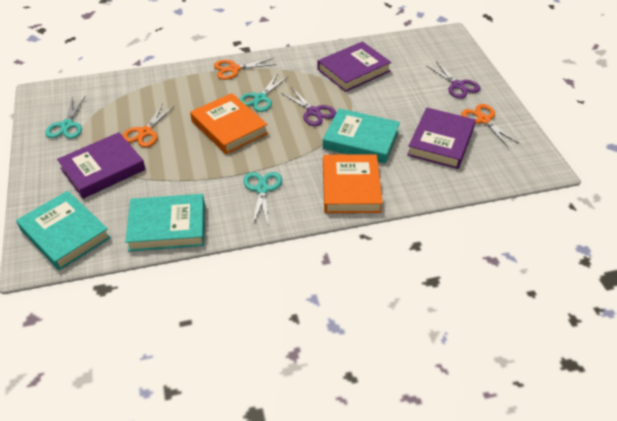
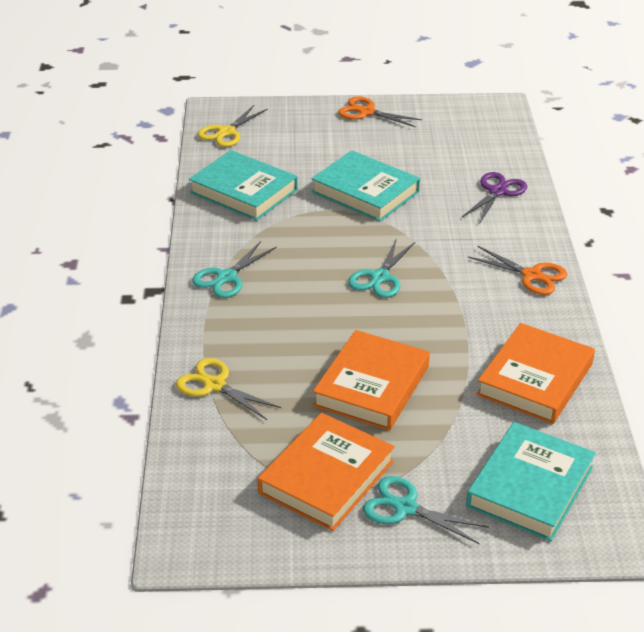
orange book: 2 -> 3
orange scissors: 3 -> 2
purple book: 3 -> 0
purple scissors: 2 -> 1
yellow scissors: 0 -> 2

